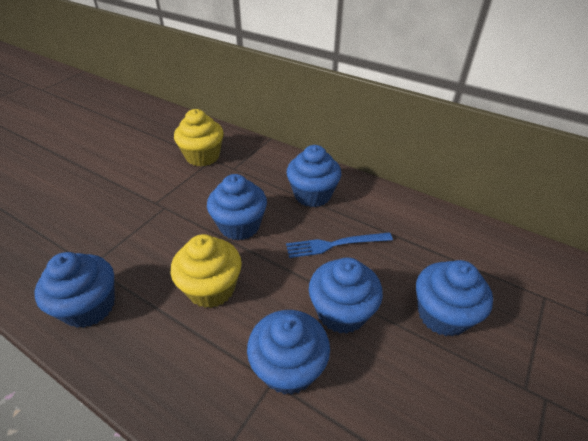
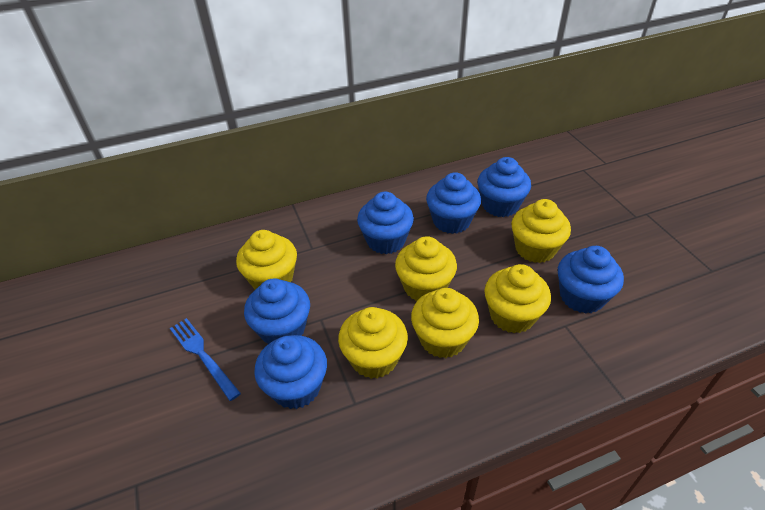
yellow cupcake: 2 -> 6

